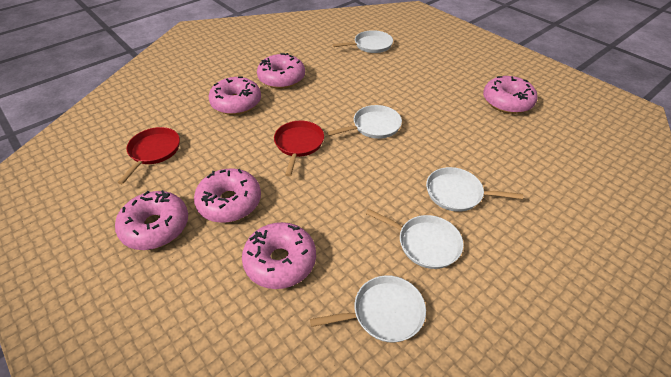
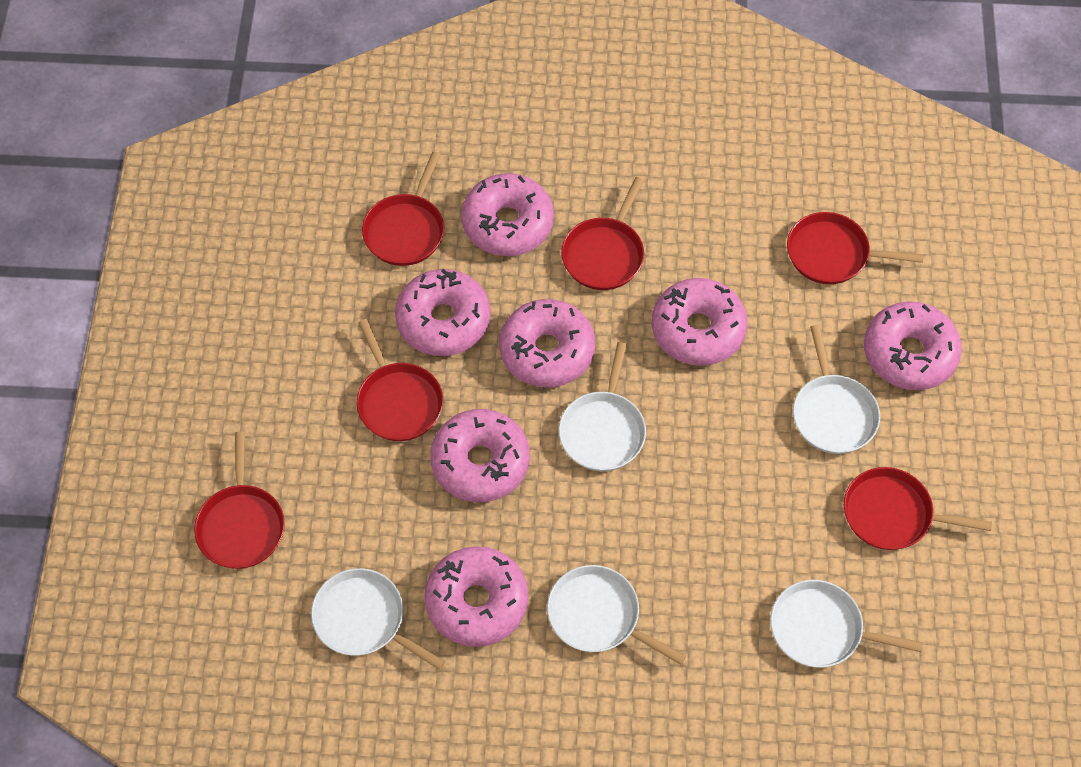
pink donut: 6 -> 7
red pan: 2 -> 6

